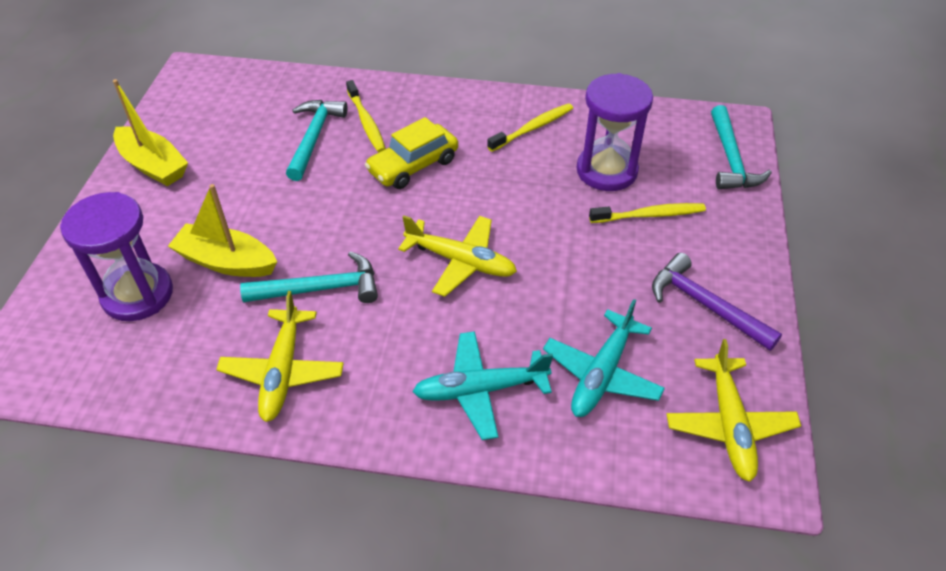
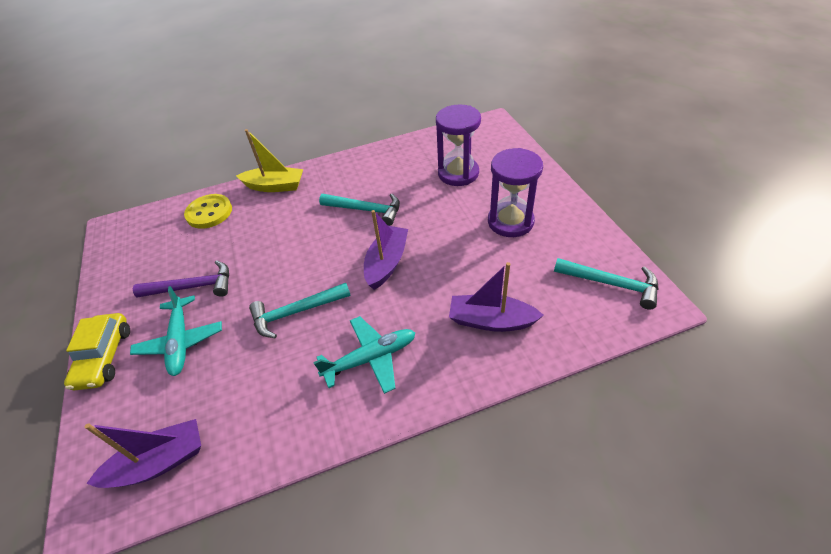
purple boat: 0 -> 3
yellow boat: 2 -> 1
yellow button: 0 -> 1
yellow plane: 3 -> 0
yellow toothbrush: 3 -> 0

